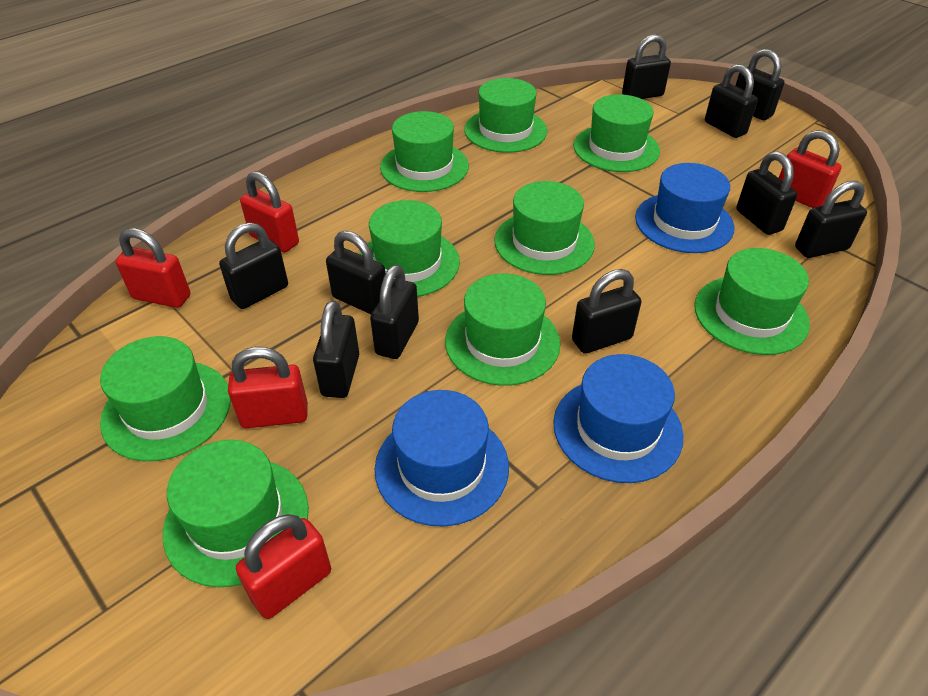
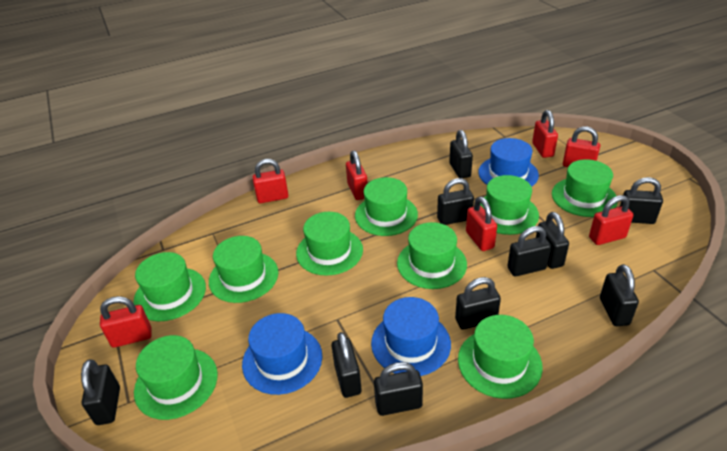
red padlock: 5 -> 7

